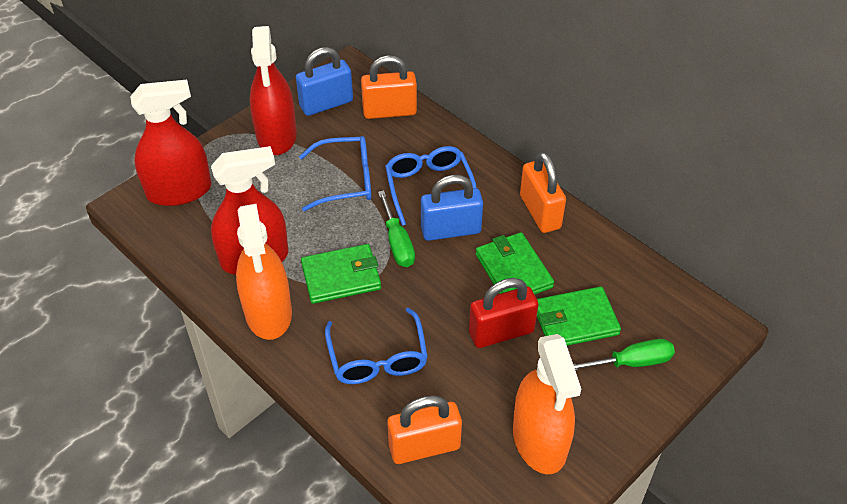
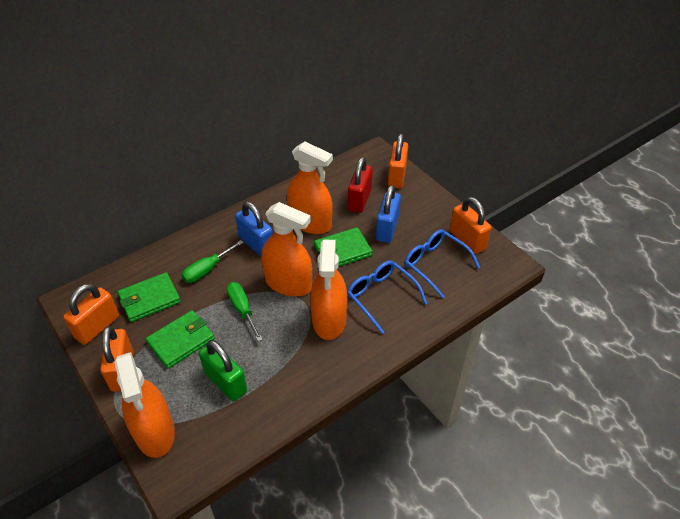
blue glasses: 3 -> 2
green padlock: 0 -> 1
orange padlock: 3 -> 4
orange spray bottle: 2 -> 4
red spray bottle: 3 -> 0

